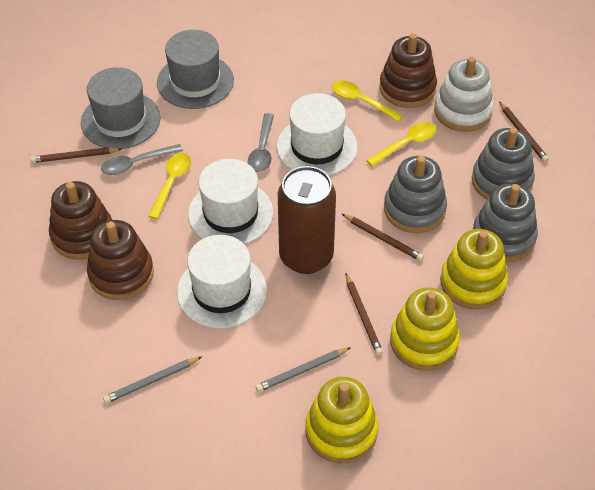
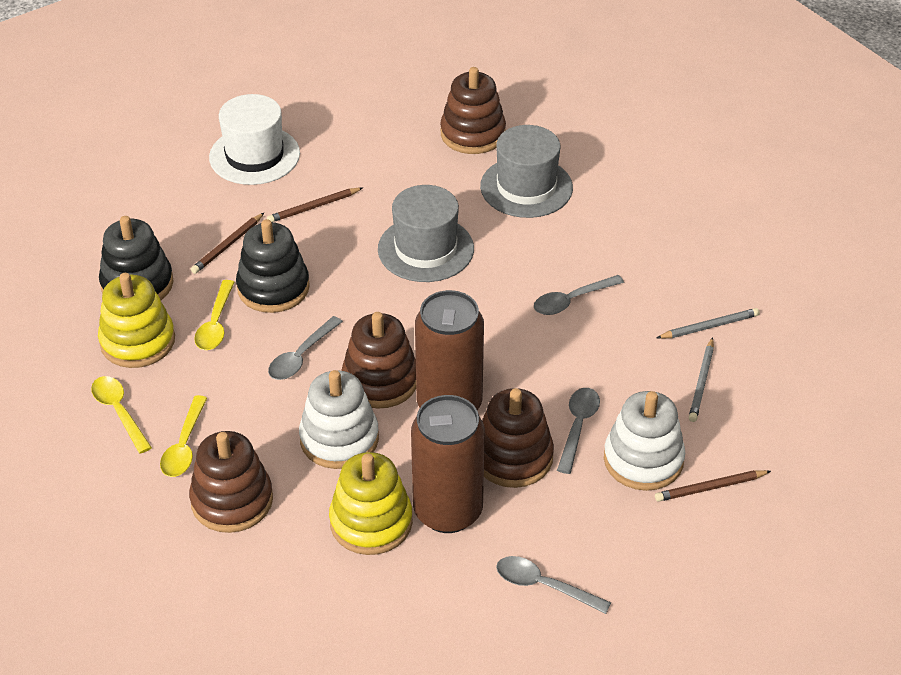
black stacking toy: 0 -> 2
brown can: 1 -> 2
brown pencil: 4 -> 3
brown stacking toy: 3 -> 4
grey spoon: 2 -> 4
grey stacking toy: 3 -> 0
white hat: 3 -> 1
white stacking toy: 1 -> 2
yellow stacking toy: 3 -> 2

